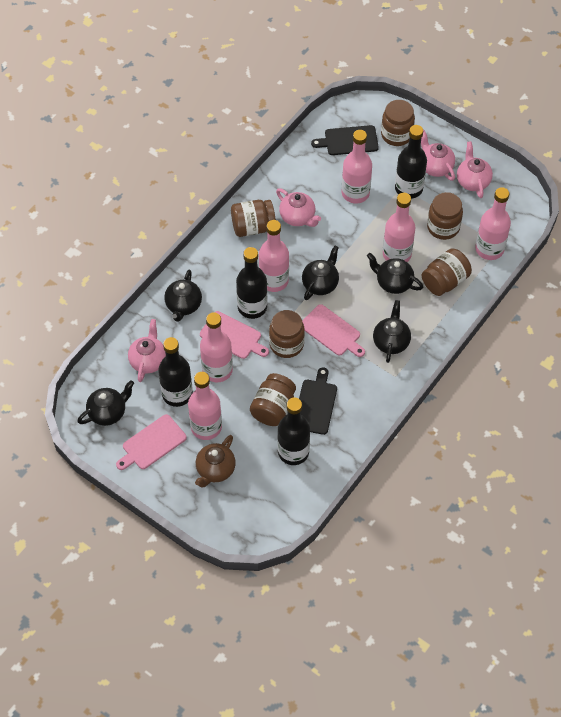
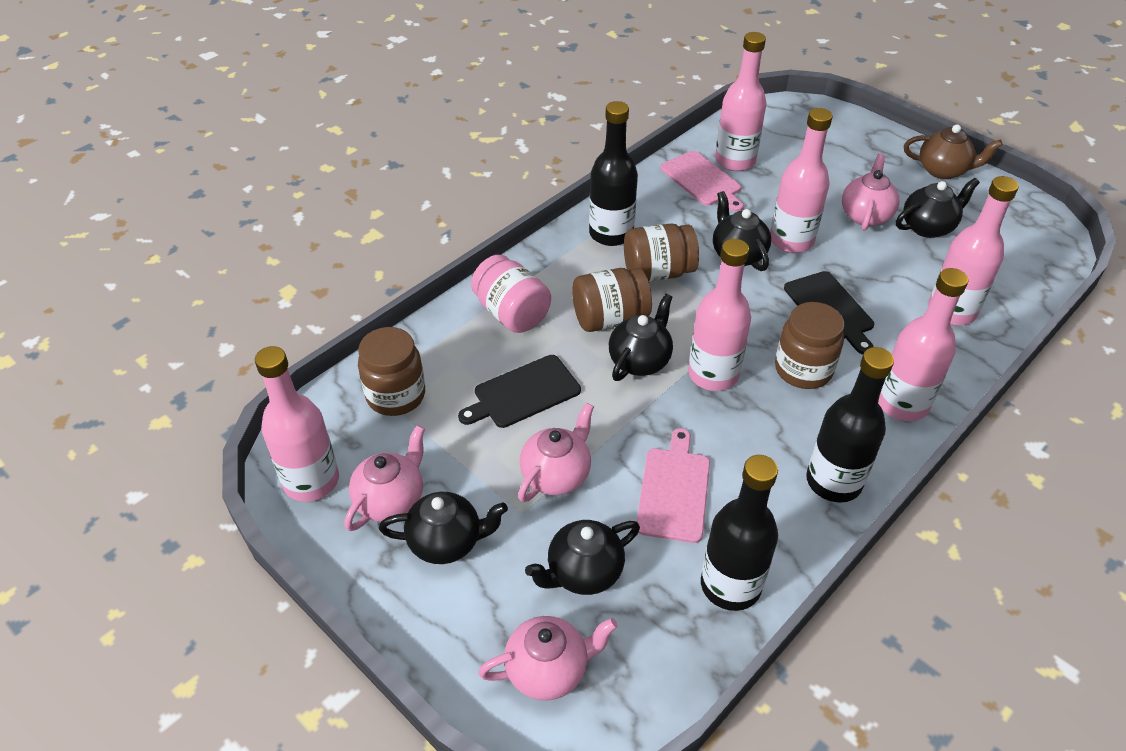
black bottle: 4 -> 3
brown jar: 6 -> 4
pink cutting board: 3 -> 2
pink jar: 0 -> 1

